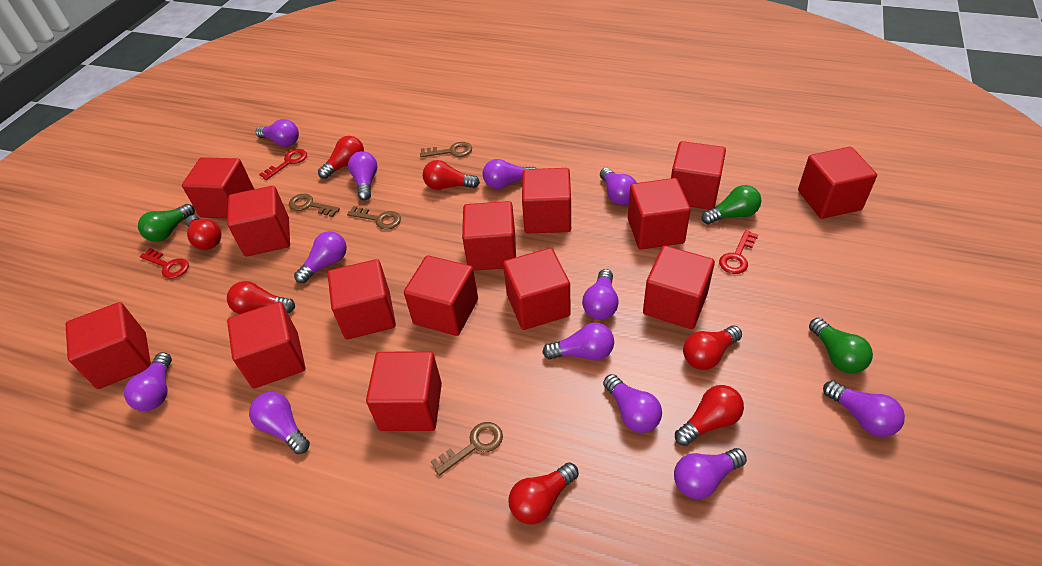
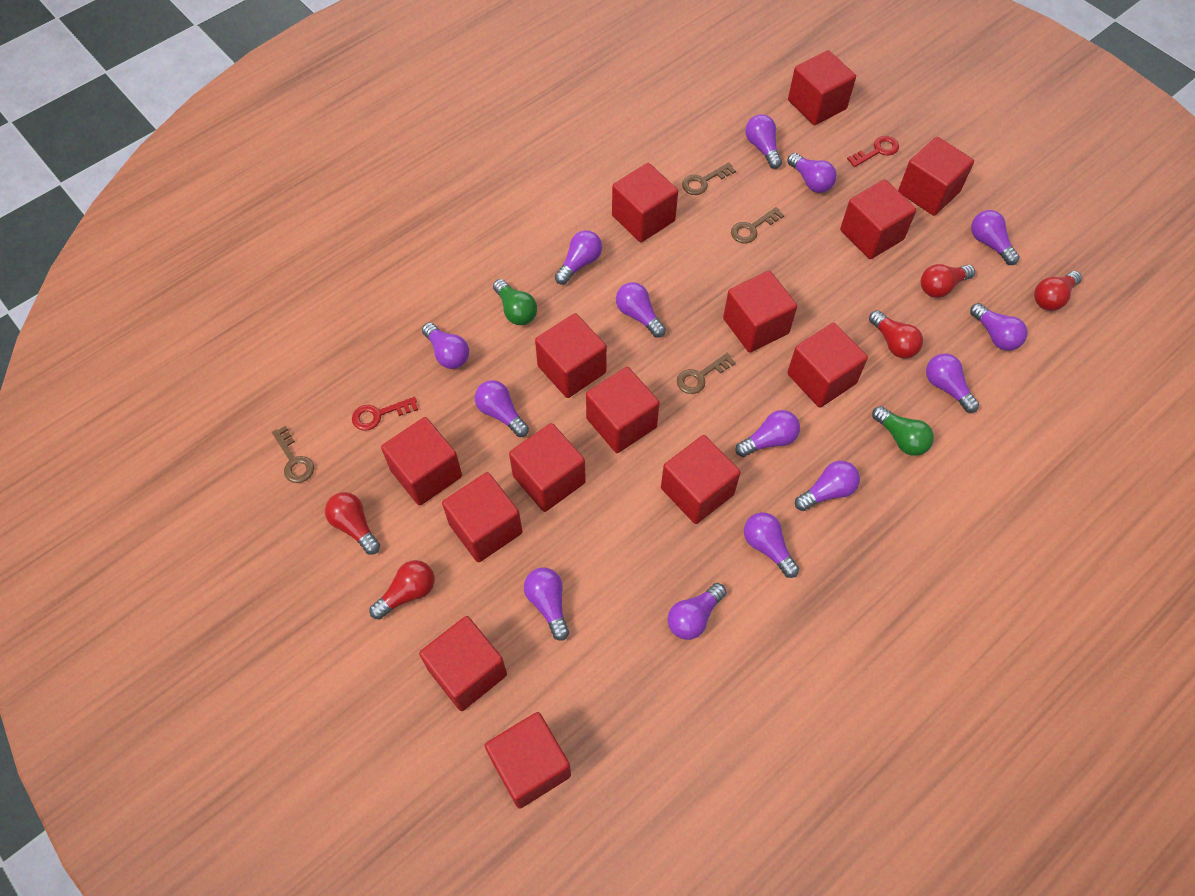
green light bulb: 3 -> 2
purple light bulb: 12 -> 14
red key: 3 -> 2
red light bulb: 7 -> 5

